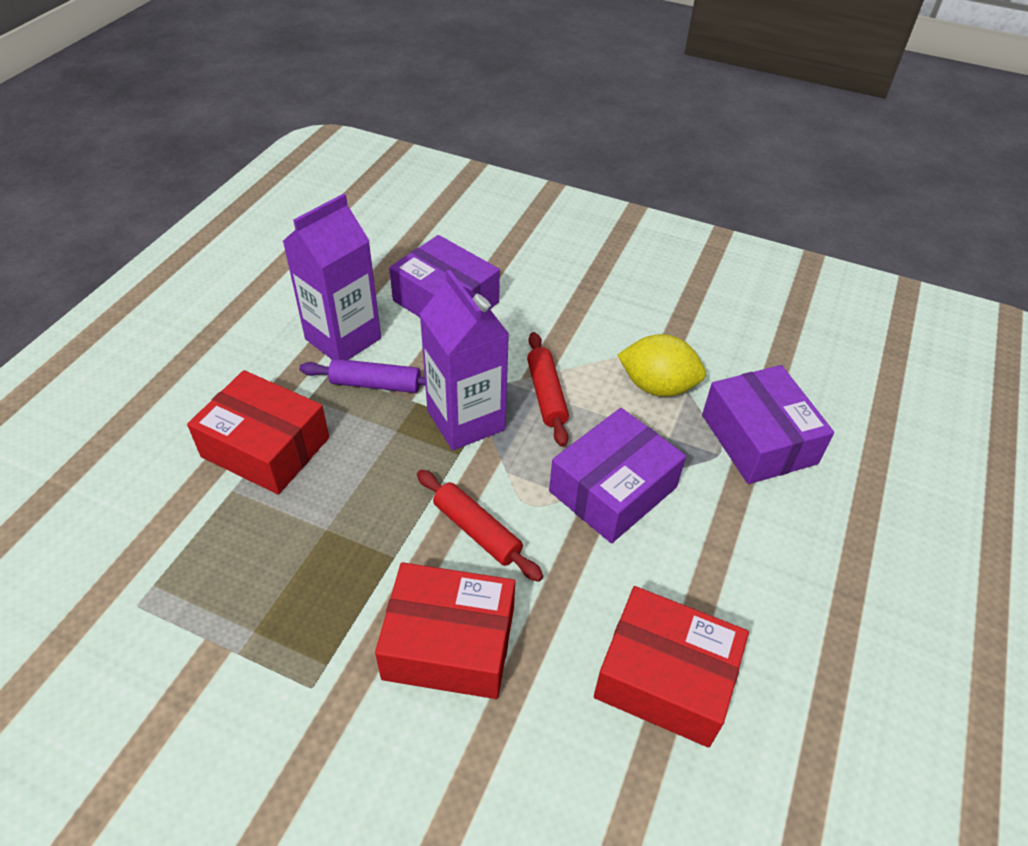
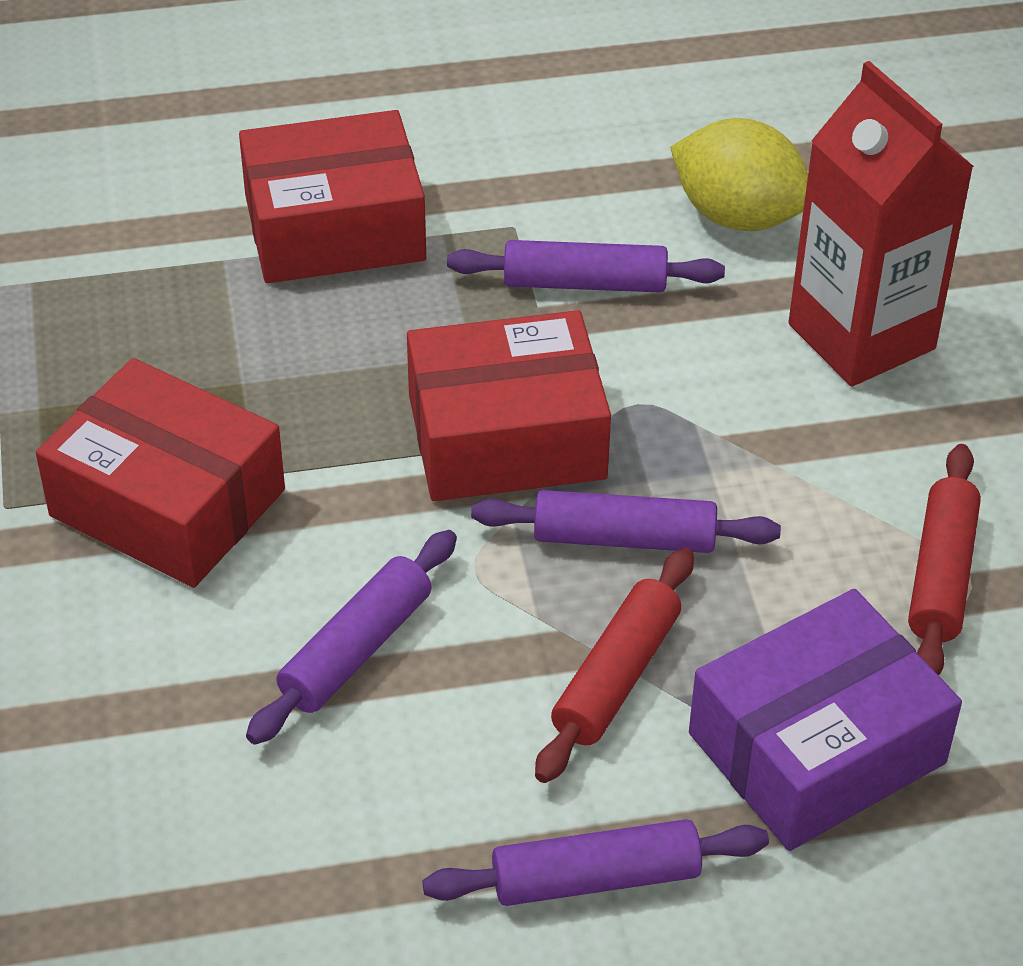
purple box: 3 -> 1
purple carton: 2 -> 0
purple rolling pin: 1 -> 4
red carton: 0 -> 1

